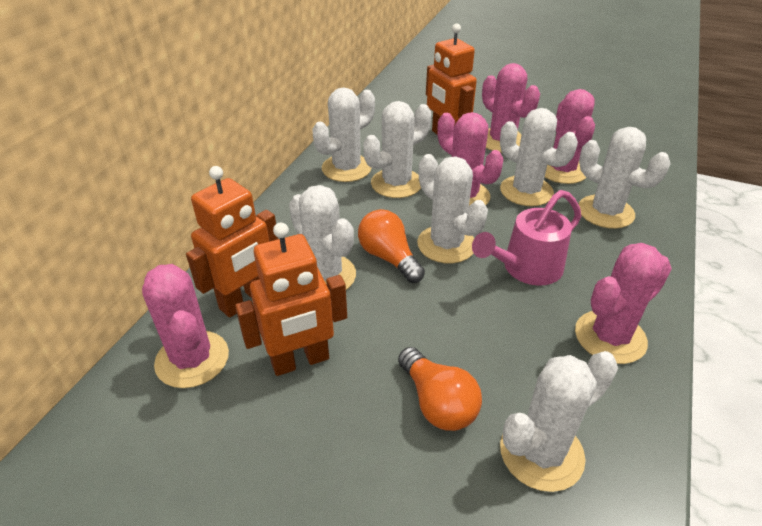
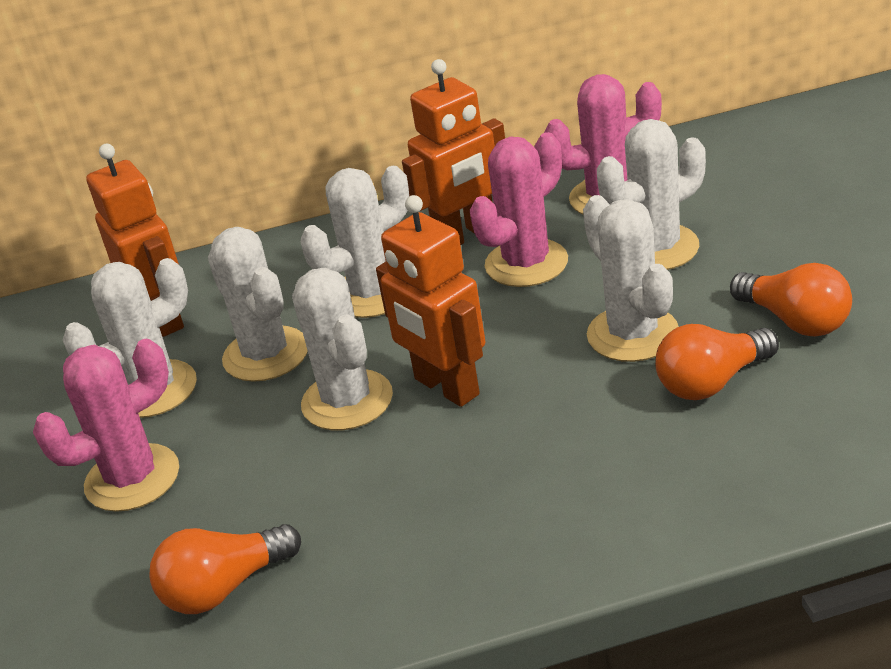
orange light bulb: 2 -> 3
pink cactus: 5 -> 3
pink watering can: 1 -> 0
white cactus: 7 -> 6

